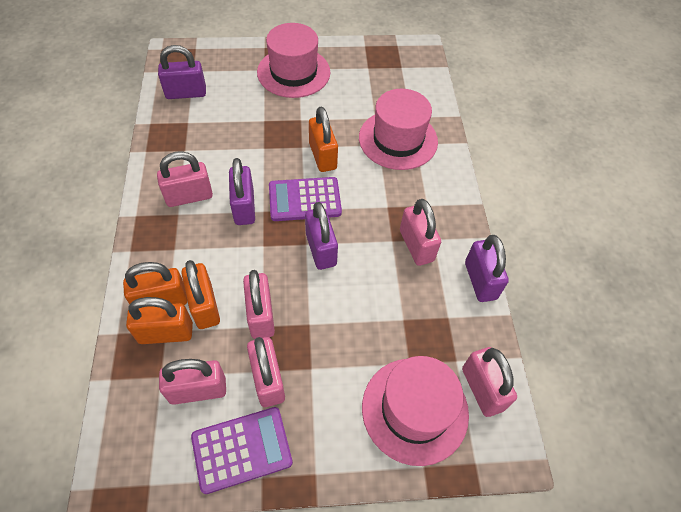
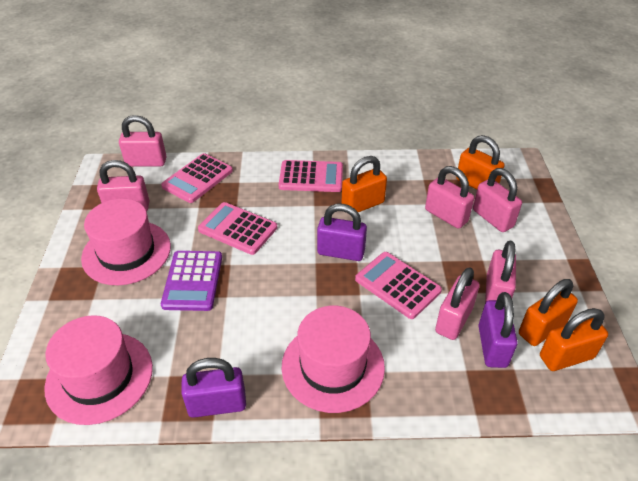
pink calculator: 0 -> 4
purple calculator: 2 -> 1
purple padlock: 4 -> 3

